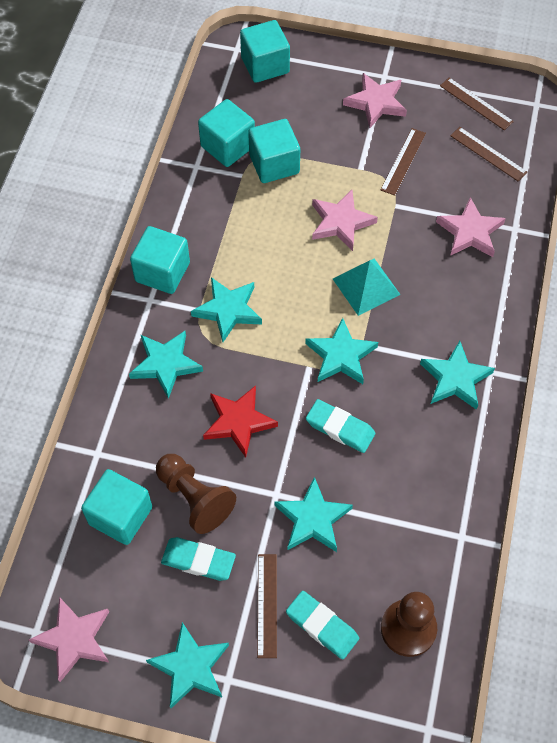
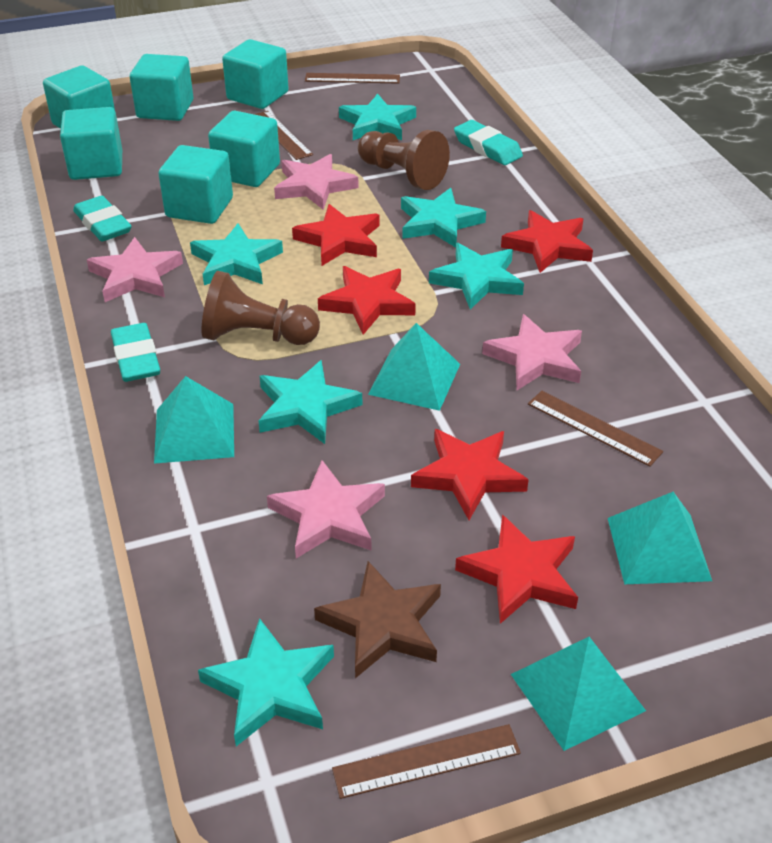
brown star: 0 -> 1
red star: 1 -> 5
turquoise cube: 5 -> 6
turquoise pyramid: 1 -> 4

